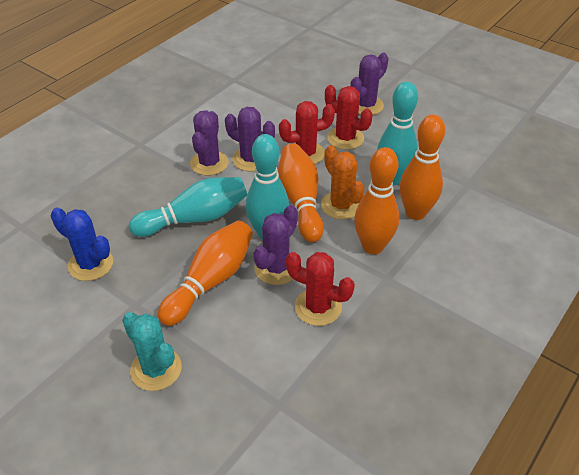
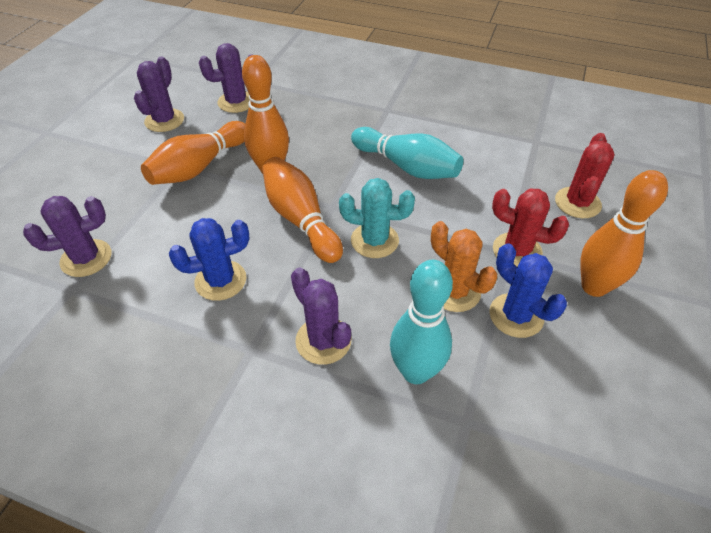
blue cactus: 1 -> 2
red cactus: 3 -> 2
turquoise bowling pin: 3 -> 2

